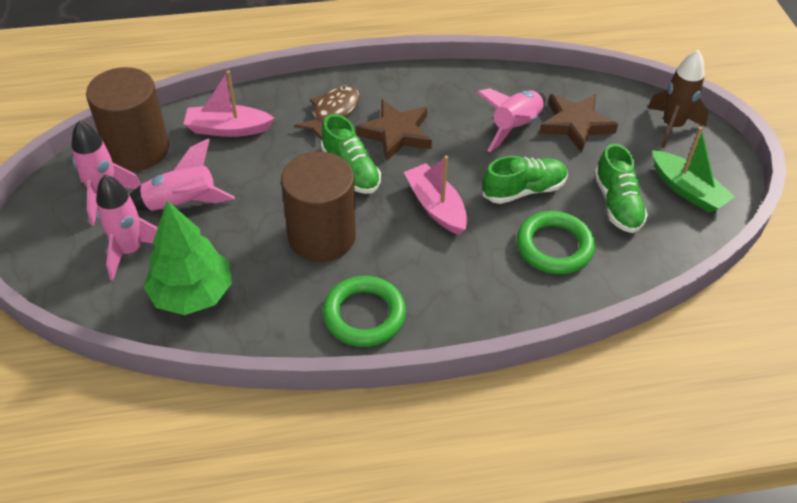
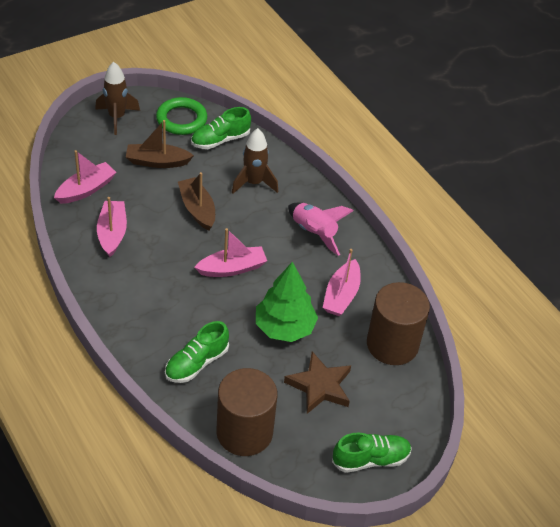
brown boat: 0 -> 2
brown fish: 1 -> 0
brown rocket: 1 -> 2
brown star: 2 -> 1
green boat: 1 -> 0
green ring: 2 -> 1
pink boat: 2 -> 4
pink rocket: 4 -> 1

